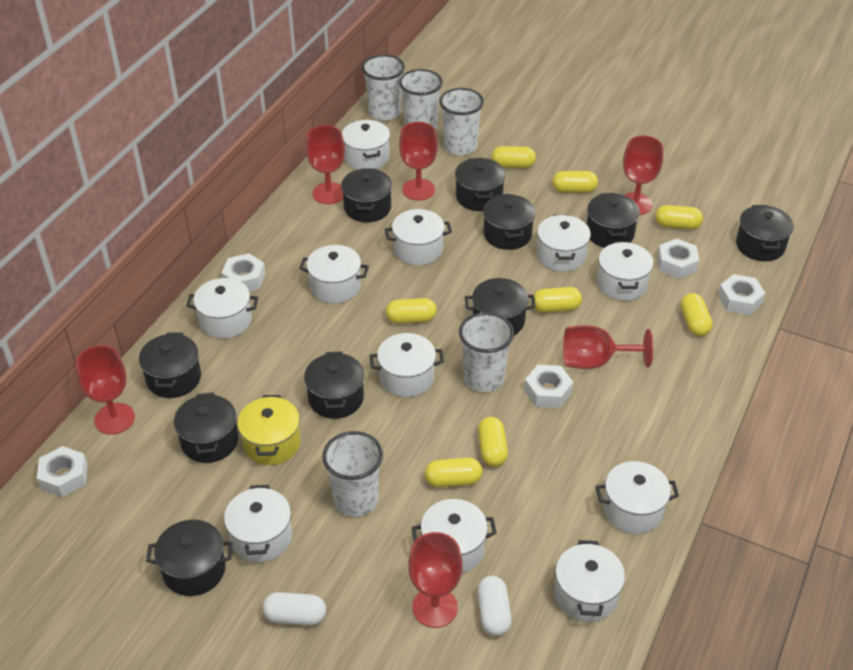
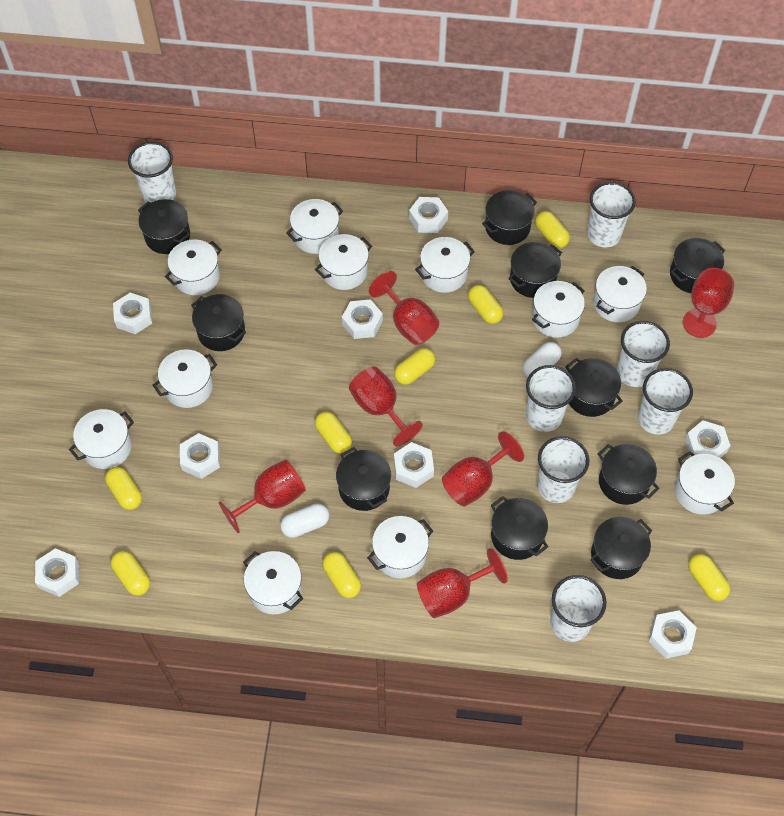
white cup: 5 -> 7
white nut: 5 -> 8
yellow pot: 1 -> 0

